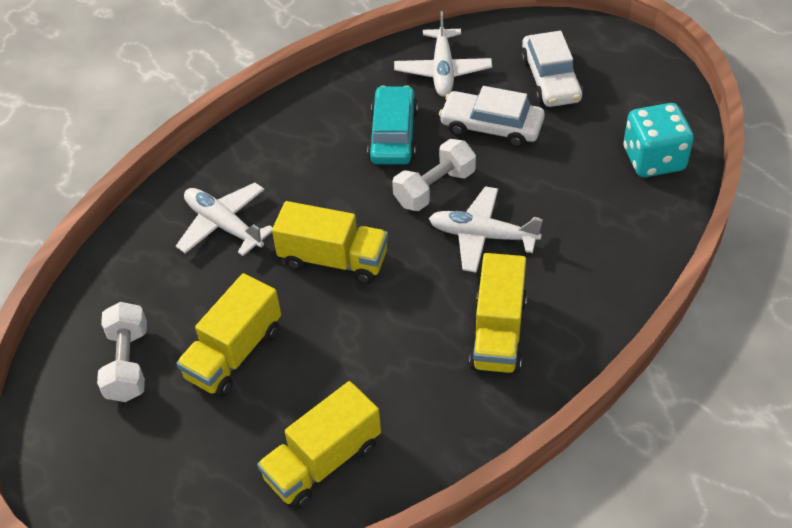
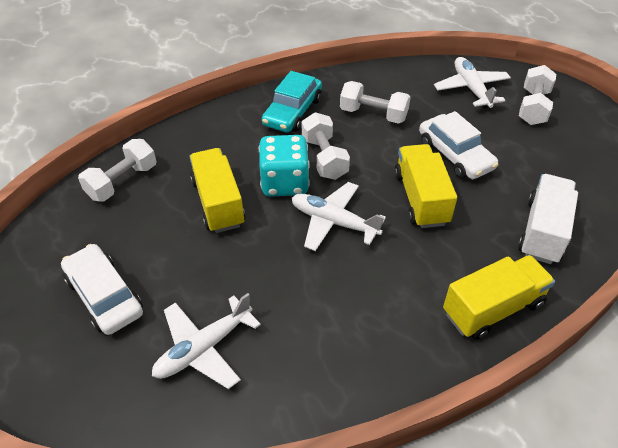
white dumbbell: 2 -> 4
white truck: 0 -> 1
yellow truck: 4 -> 3

